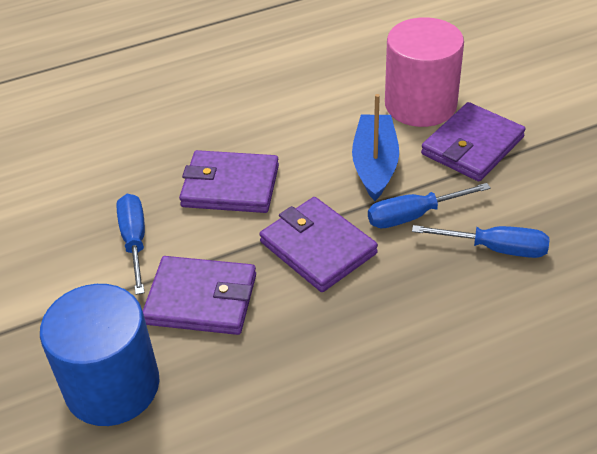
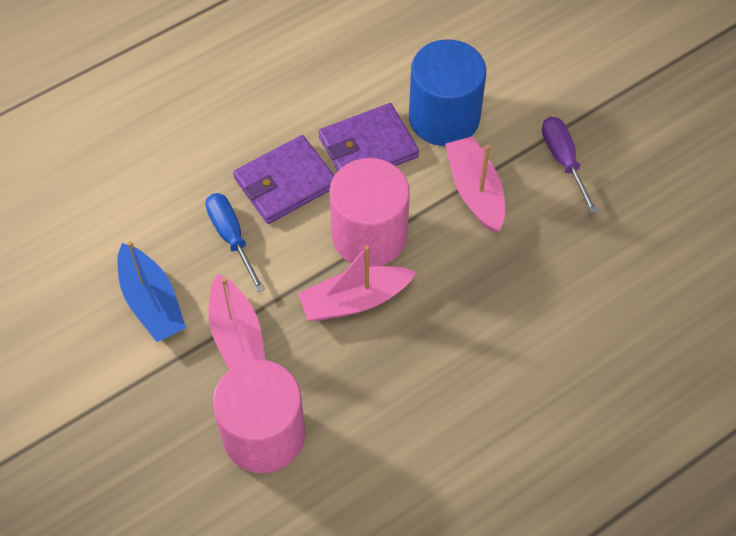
blue screwdriver: 3 -> 1
pink boat: 0 -> 3
pink cylinder: 1 -> 2
purple screwdriver: 0 -> 1
purple wallet: 4 -> 2

